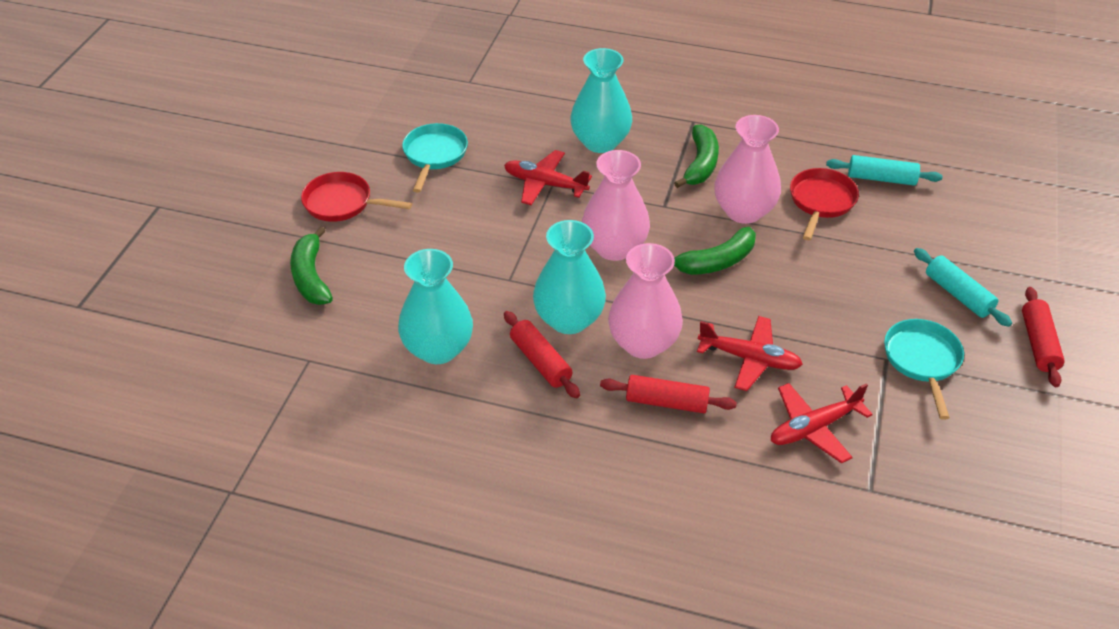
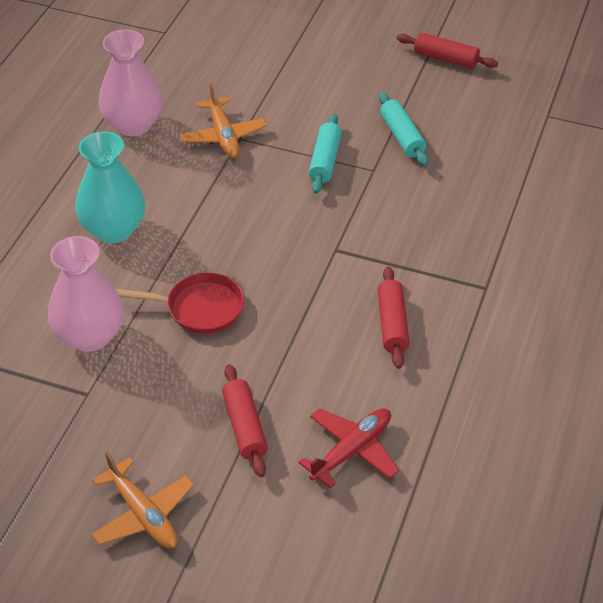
green banana: 3 -> 0
orange plane: 0 -> 2
pink vase: 3 -> 2
red pan: 2 -> 1
red plane: 3 -> 1
turquoise pan: 2 -> 0
turquoise vase: 3 -> 1

